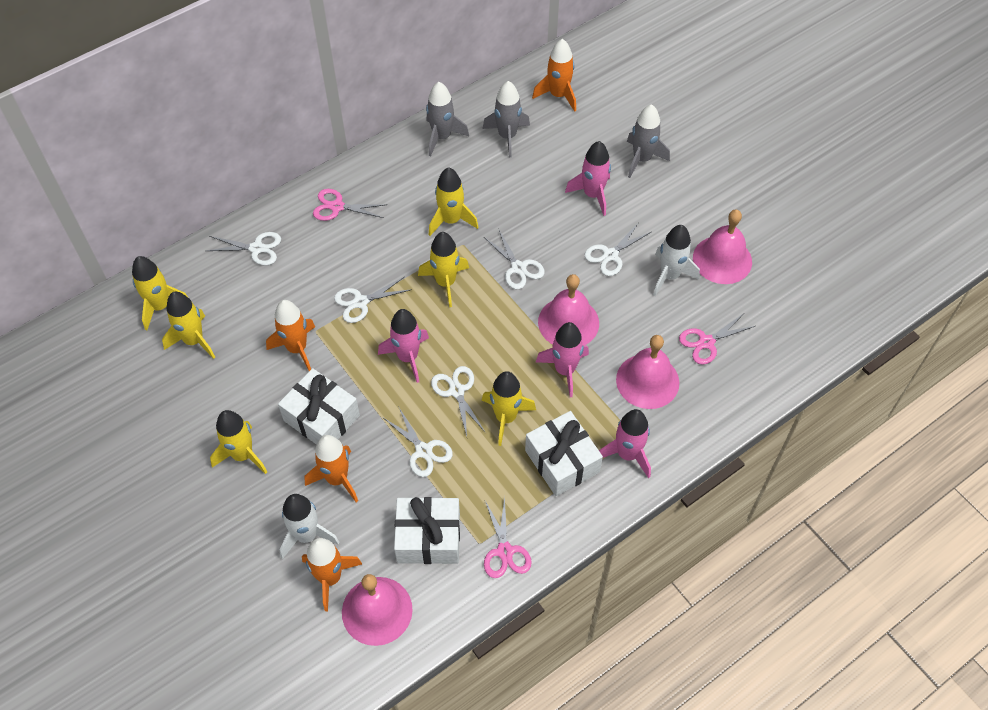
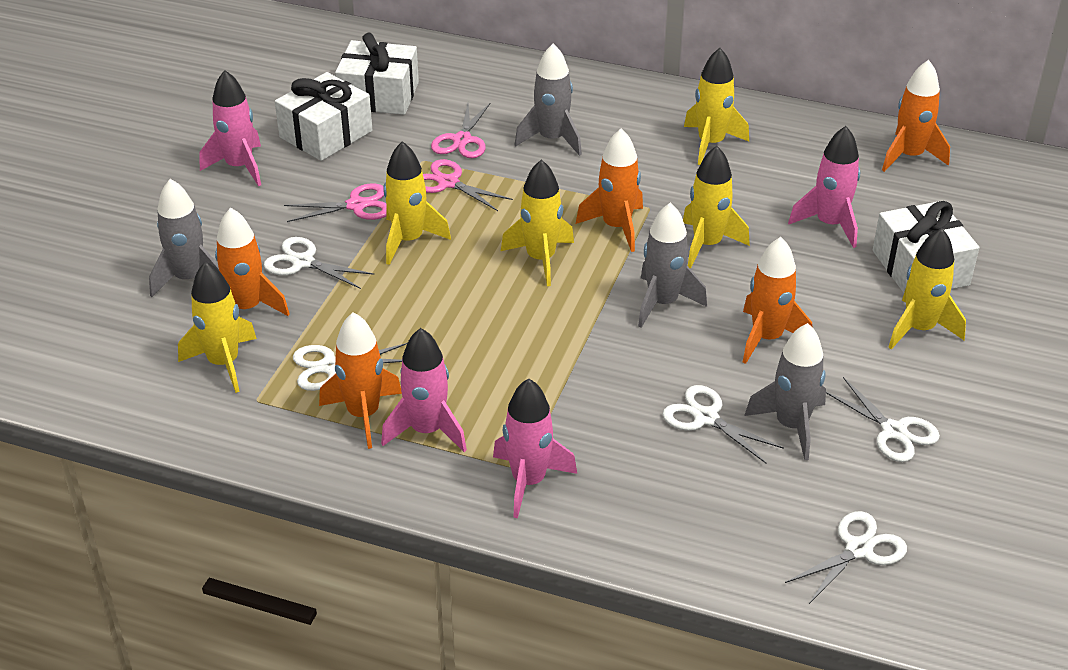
grey rocket: 3 -> 4
orange rocket: 4 -> 5
pink bell: 4 -> 0
white rocket: 2 -> 0
white scissors: 6 -> 5

